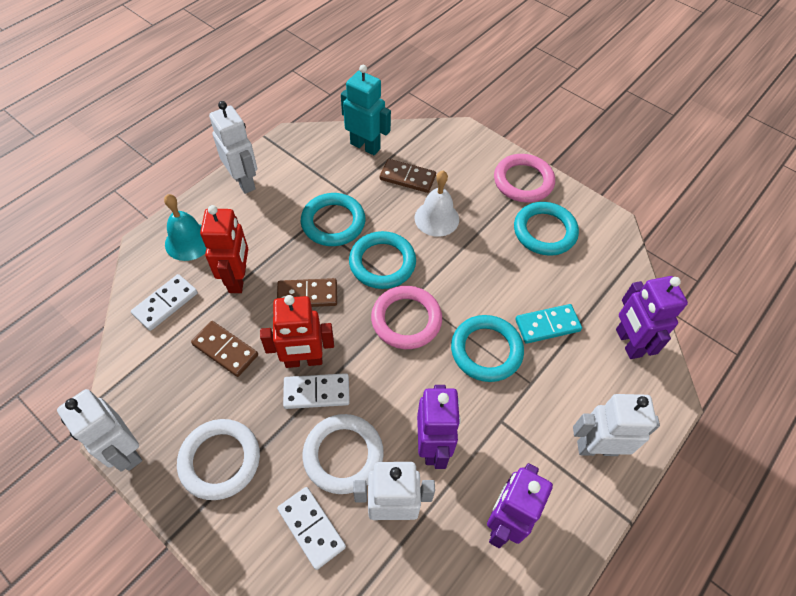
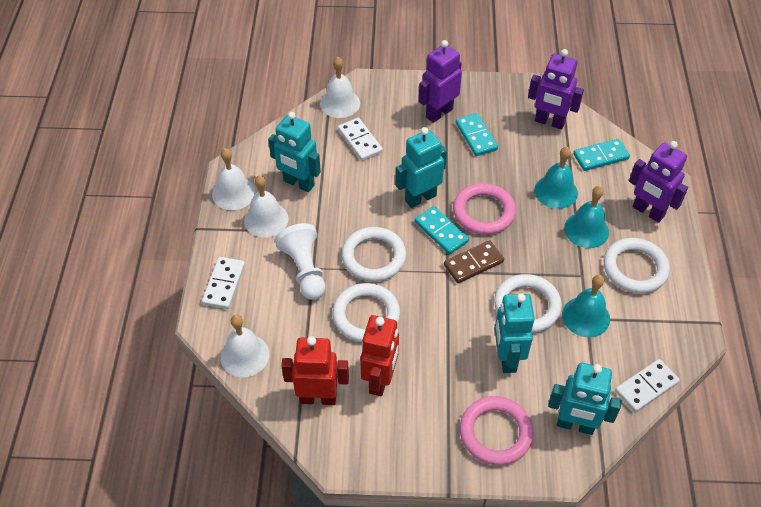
brown domino: 3 -> 1
turquoise bell: 1 -> 3
turquoise domino: 1 -> 3
turquoise ring: 4 -> 0
turquoise robot: 1 -> 4
white bell: 1 -> 4
white pawn: 0 -> 1
white ring: 2 -> 4
white robot: 4 -> 0

